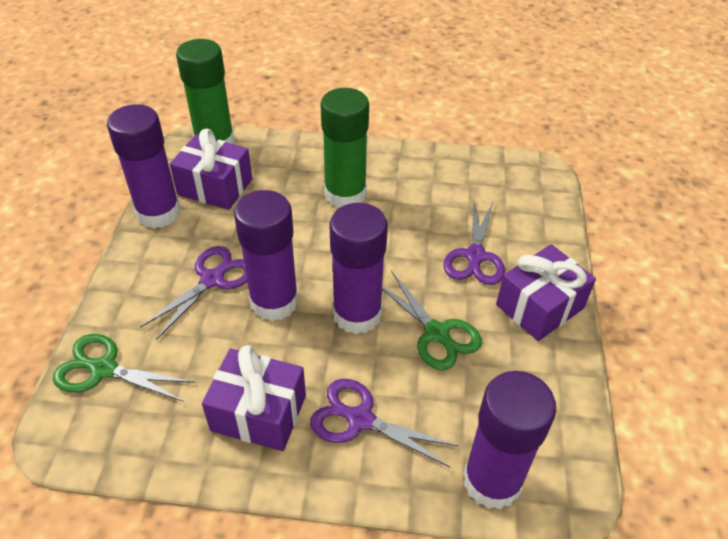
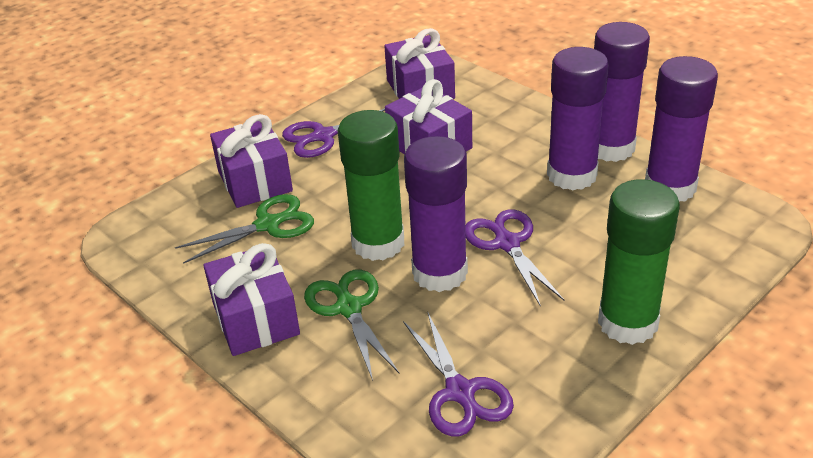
purple gift: 3 -> 4

